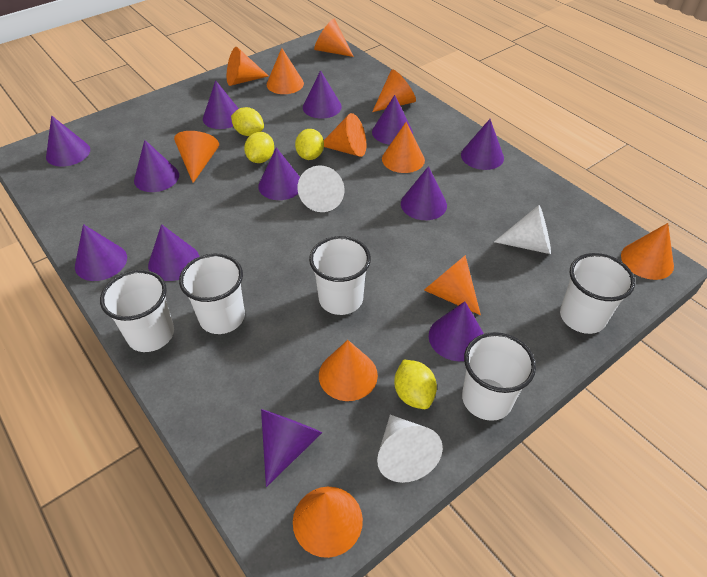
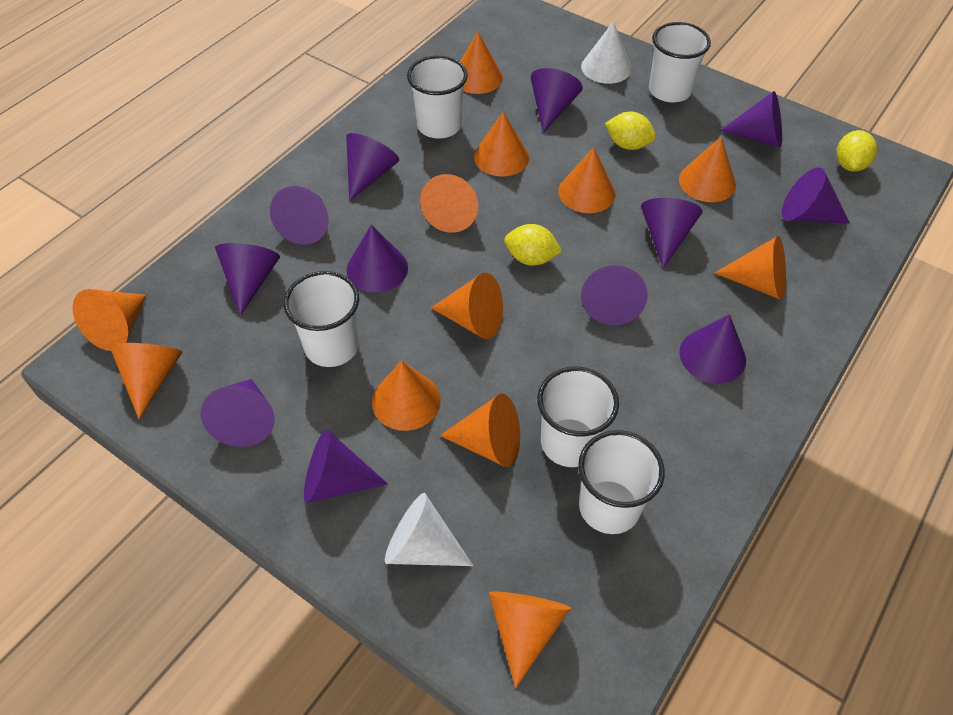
orange cone: 11 -> 12
white cone: 3 -> 2
yellow lemon: 4 -> 3

